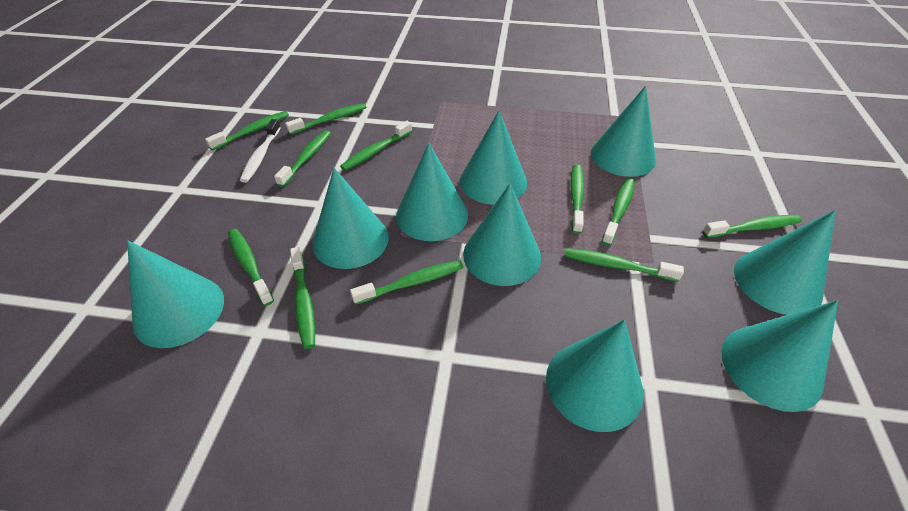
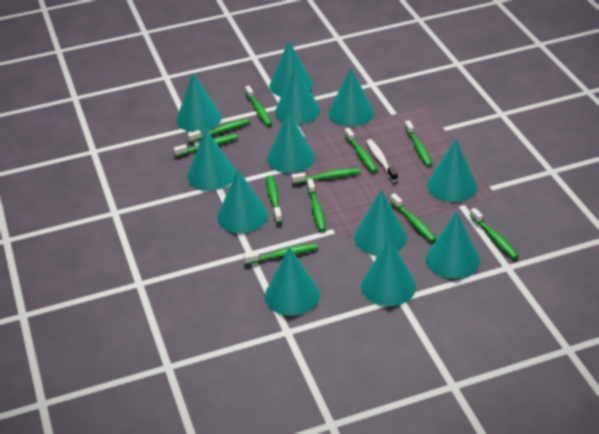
turquoise cone: 9 -> 12

